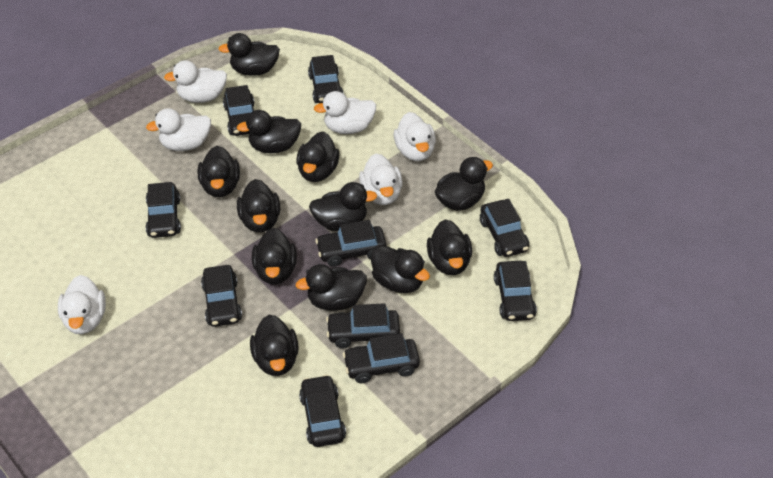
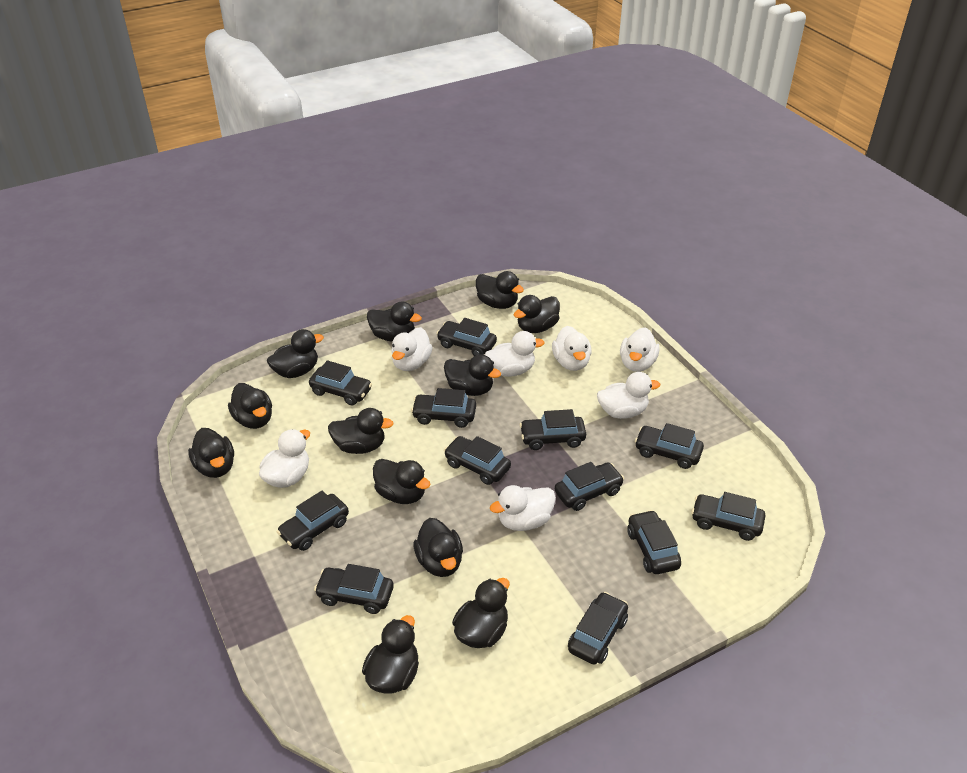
black car: 10 -> 12
white duck: 6 -> 7

